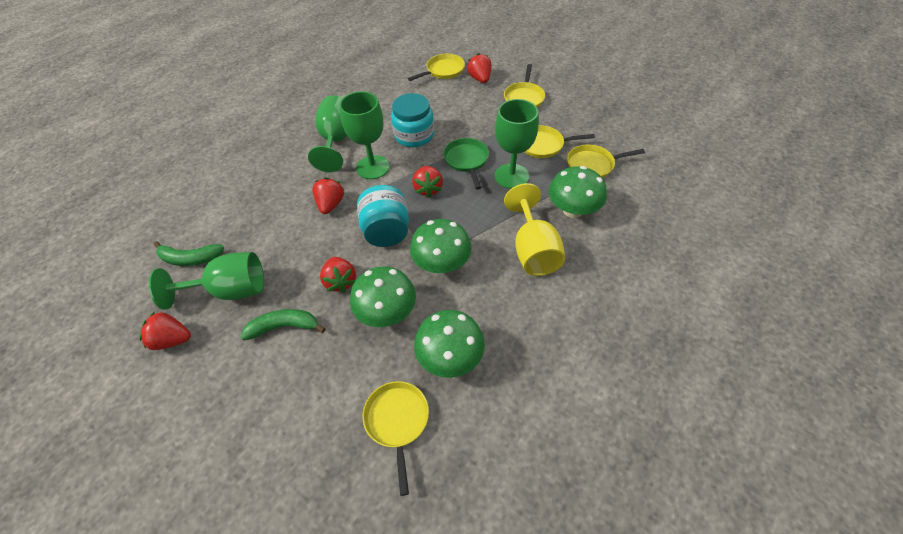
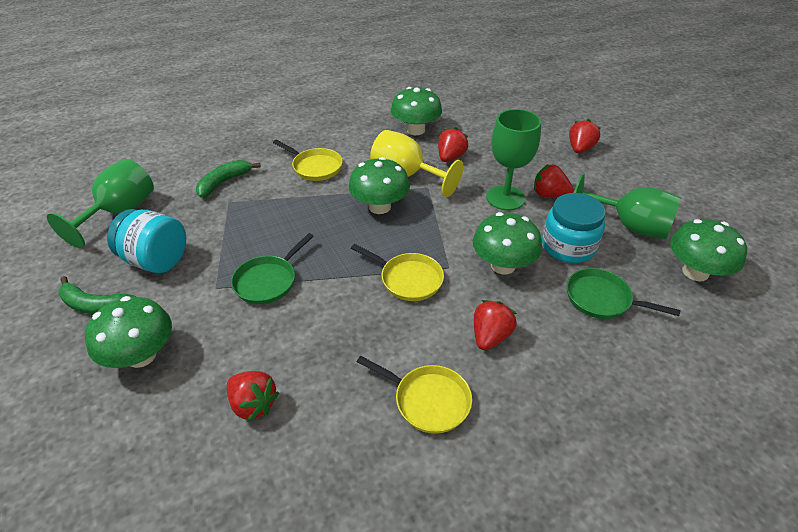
green goblet: 4 -> 3
green mushroom: 4 -> 5
green pan: 1 -> 2
yellow pan: 5 -> 3

